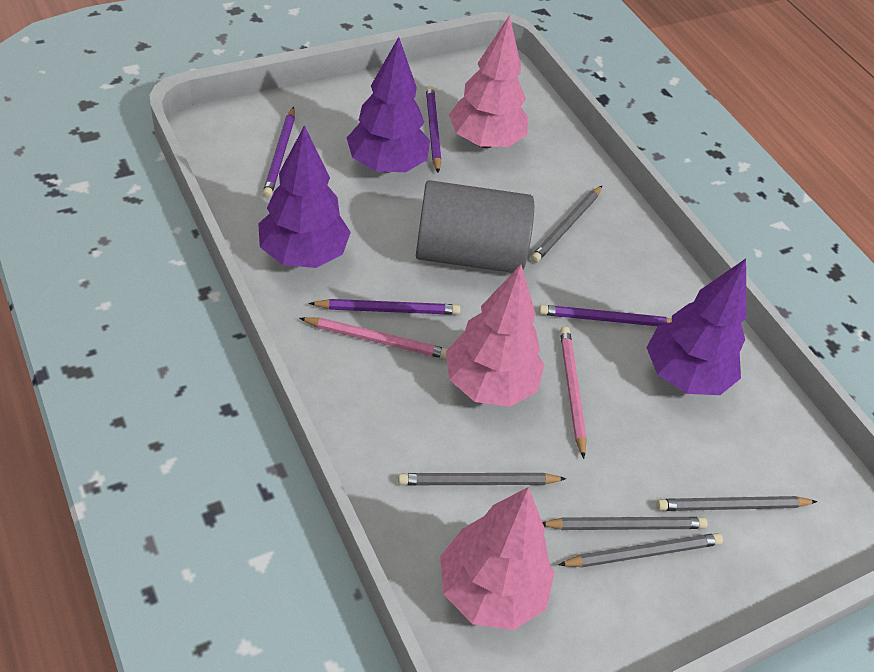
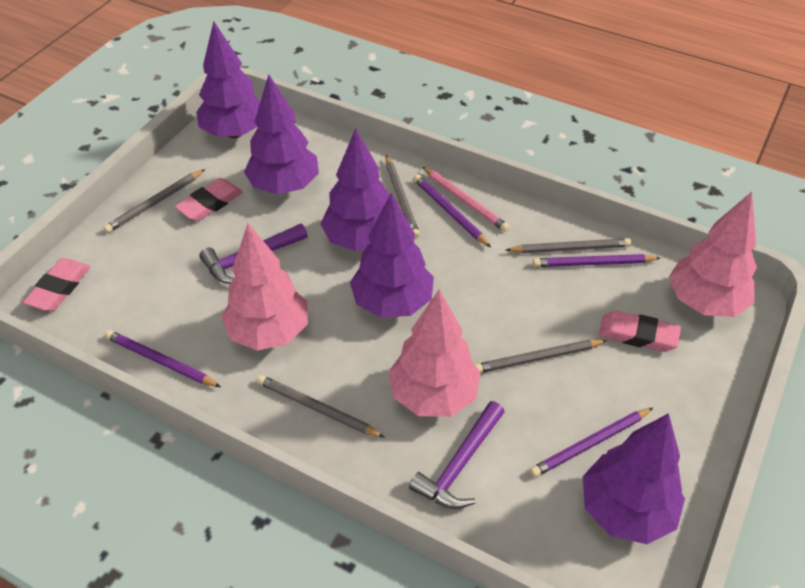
grey cylinder: 1 -> 0
pink eraser: 0 -> 3
pink pencil: 2 -> 1
purple hammer: 0 -> 2
purple tree: 3 -> 5

